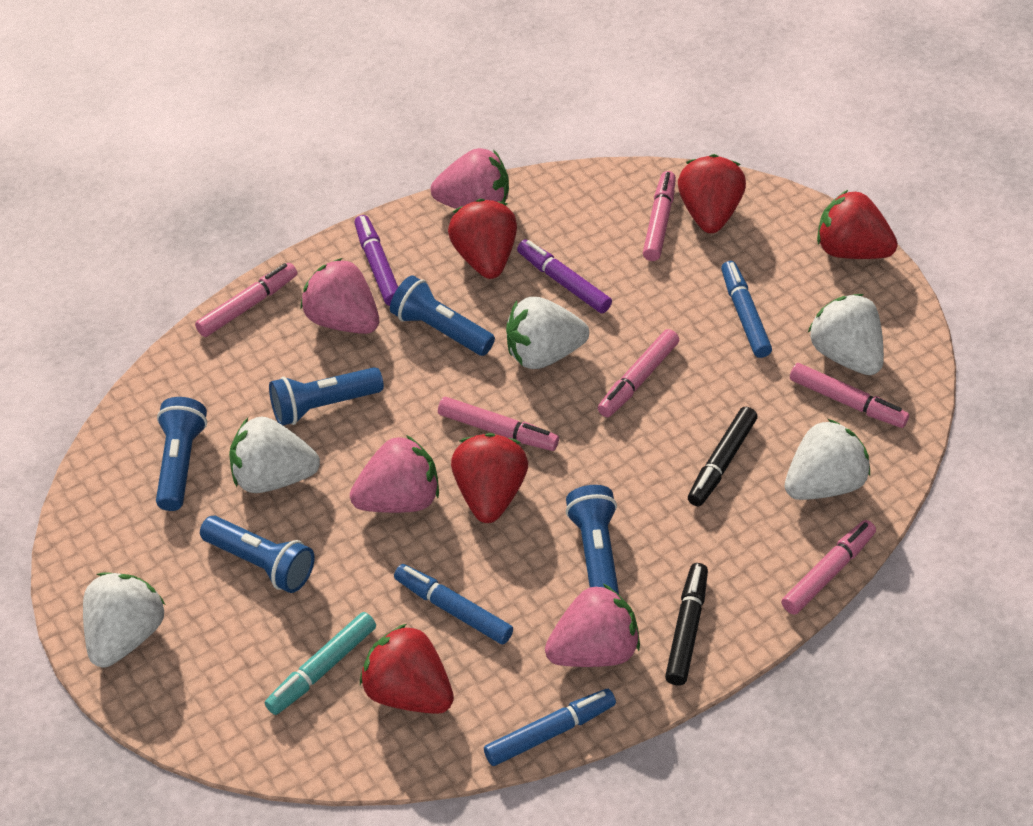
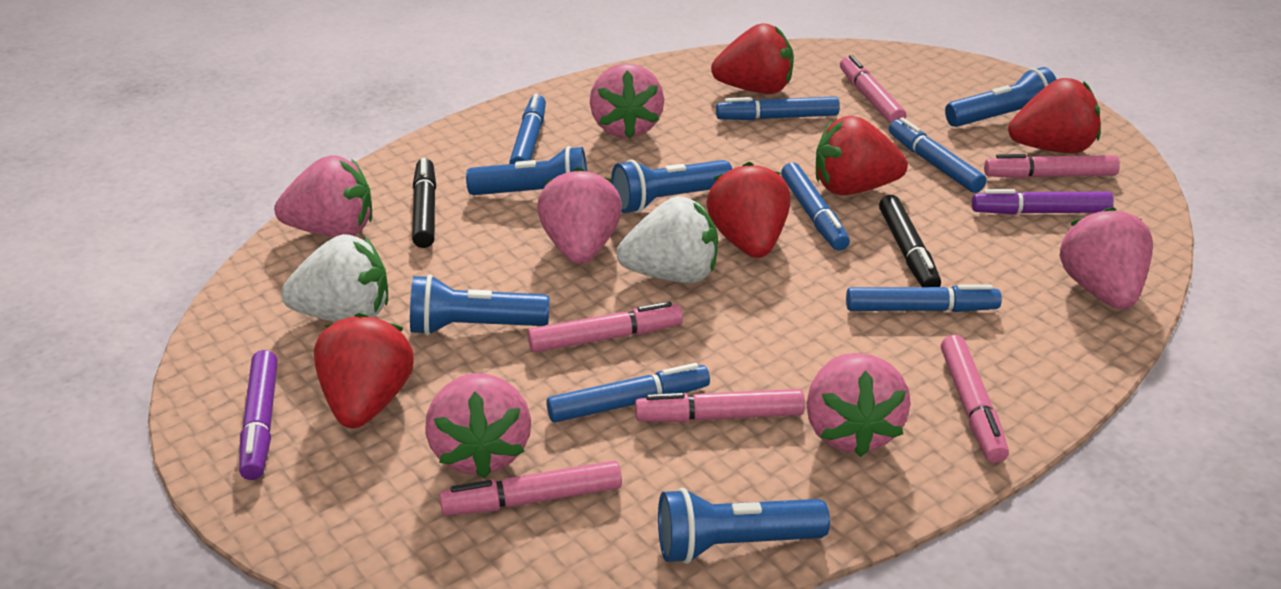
blue marker: 3 -> 6
pink strawberry: 4 -> 6
turquoise marker: 1 -> 0
white strawberry: 5 -> 2

